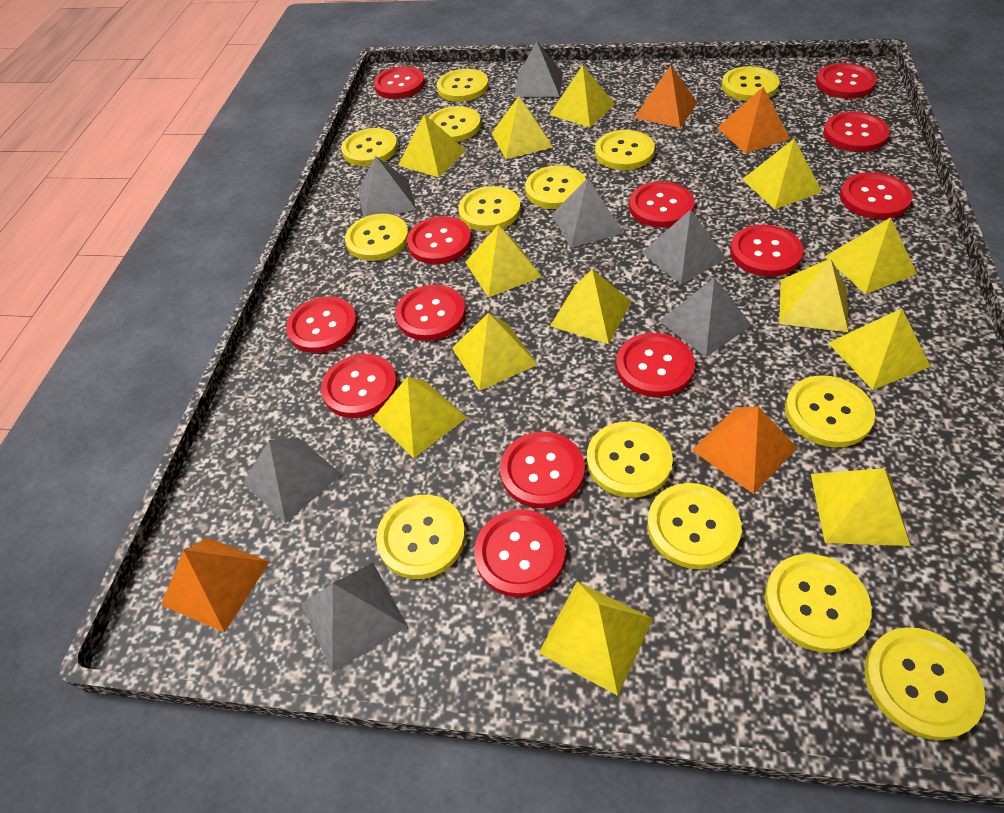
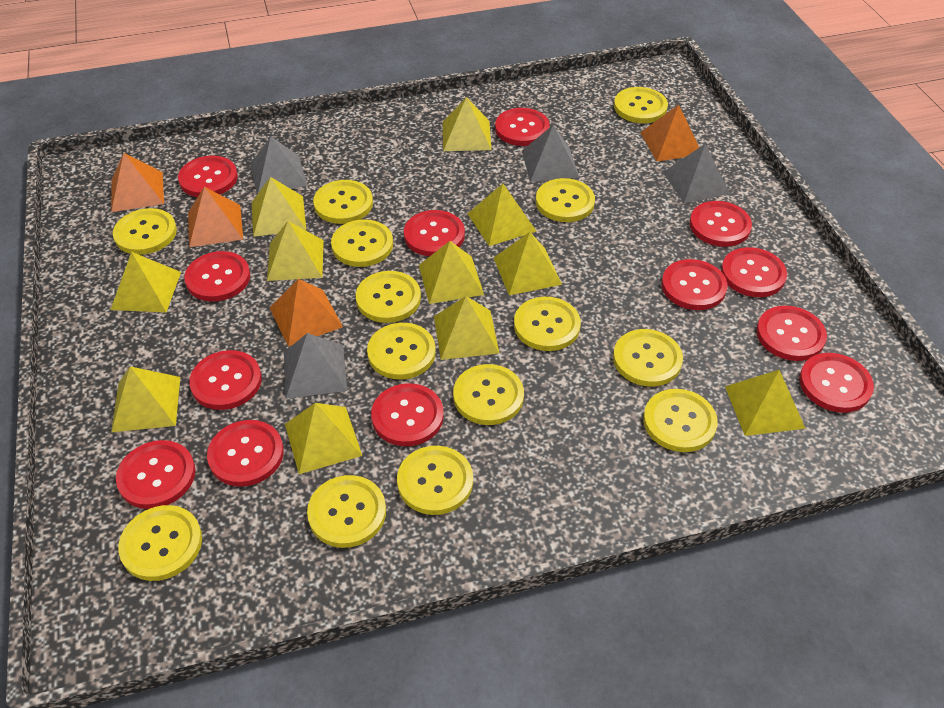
grey pyramid: 7 -> 4
yellow pyramid: 13 -> 11

